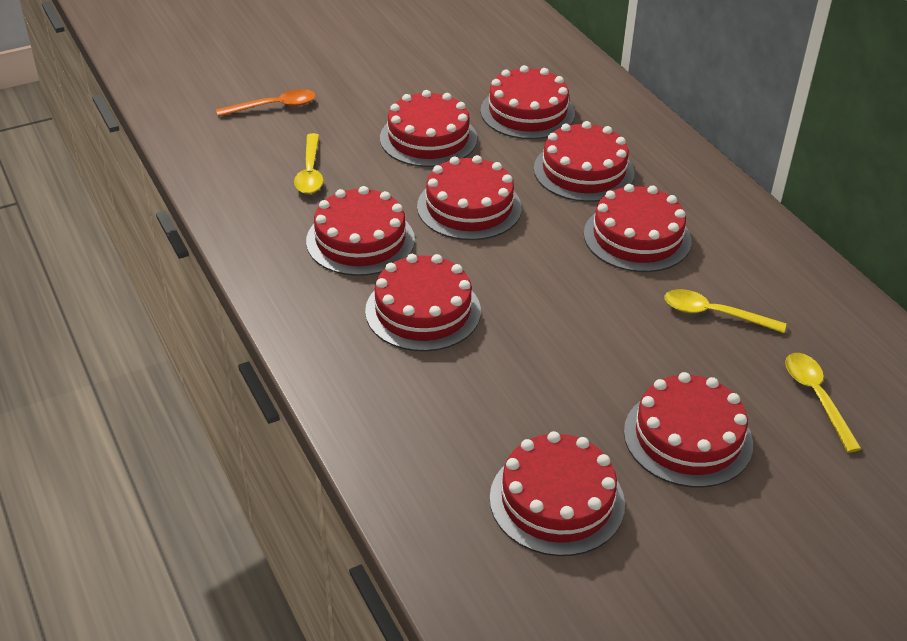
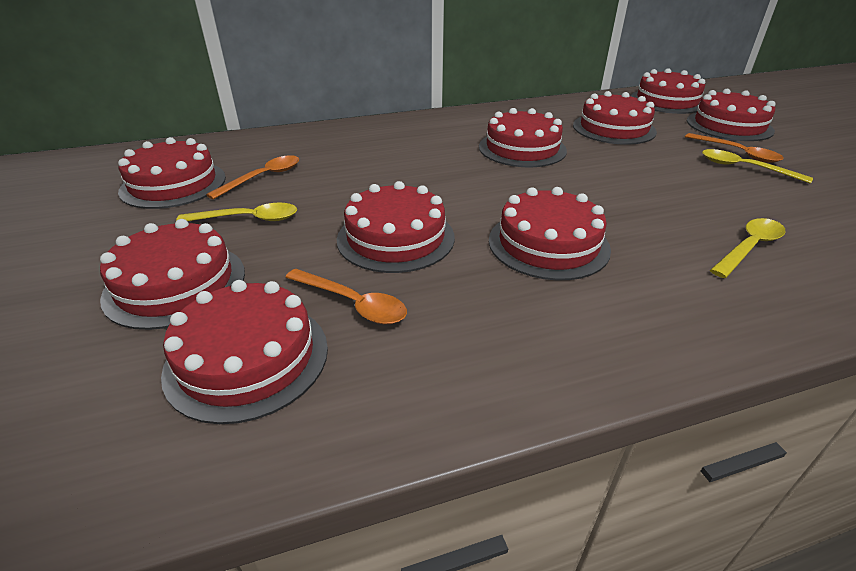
orange spoon: 1 -> 3

